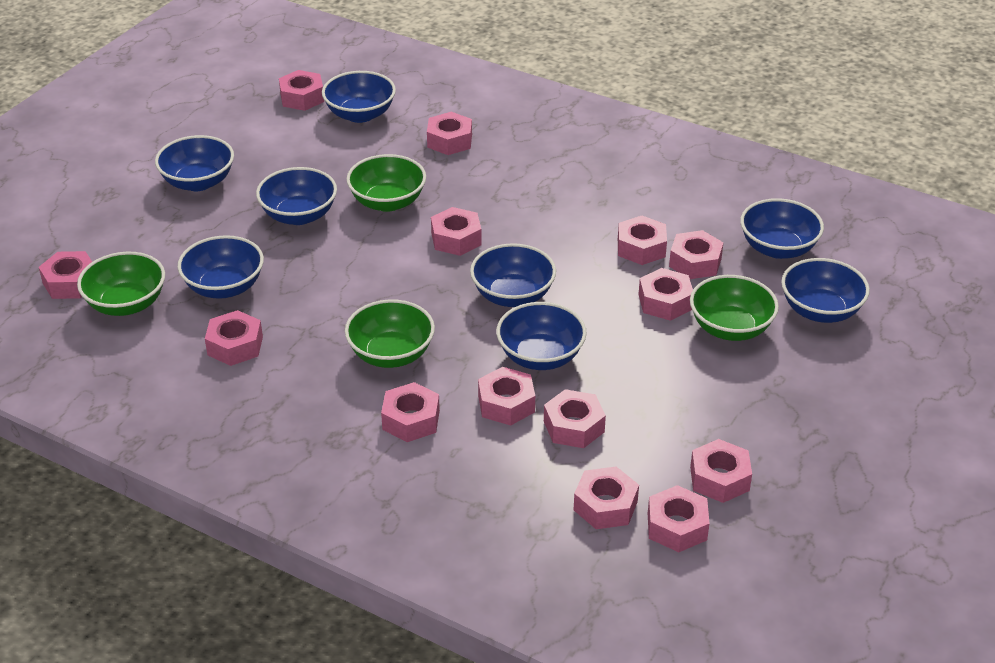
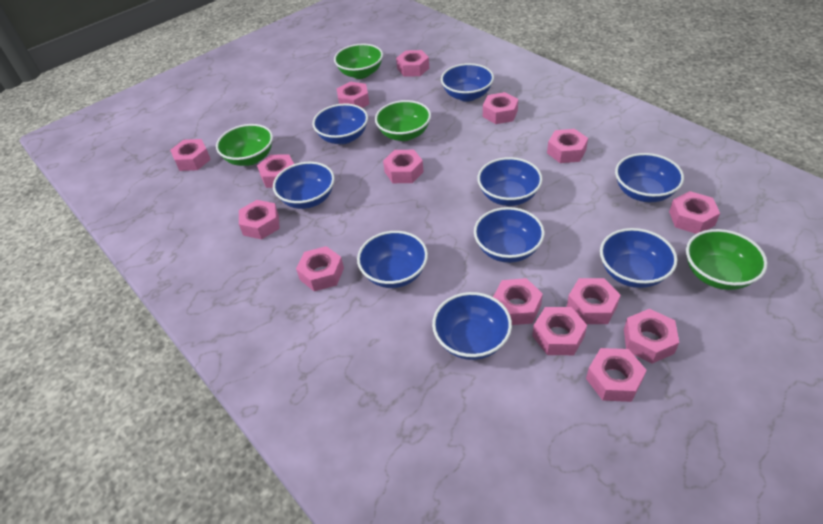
blue bowl: 8 -> 9
pink nut: 14 -> 15

